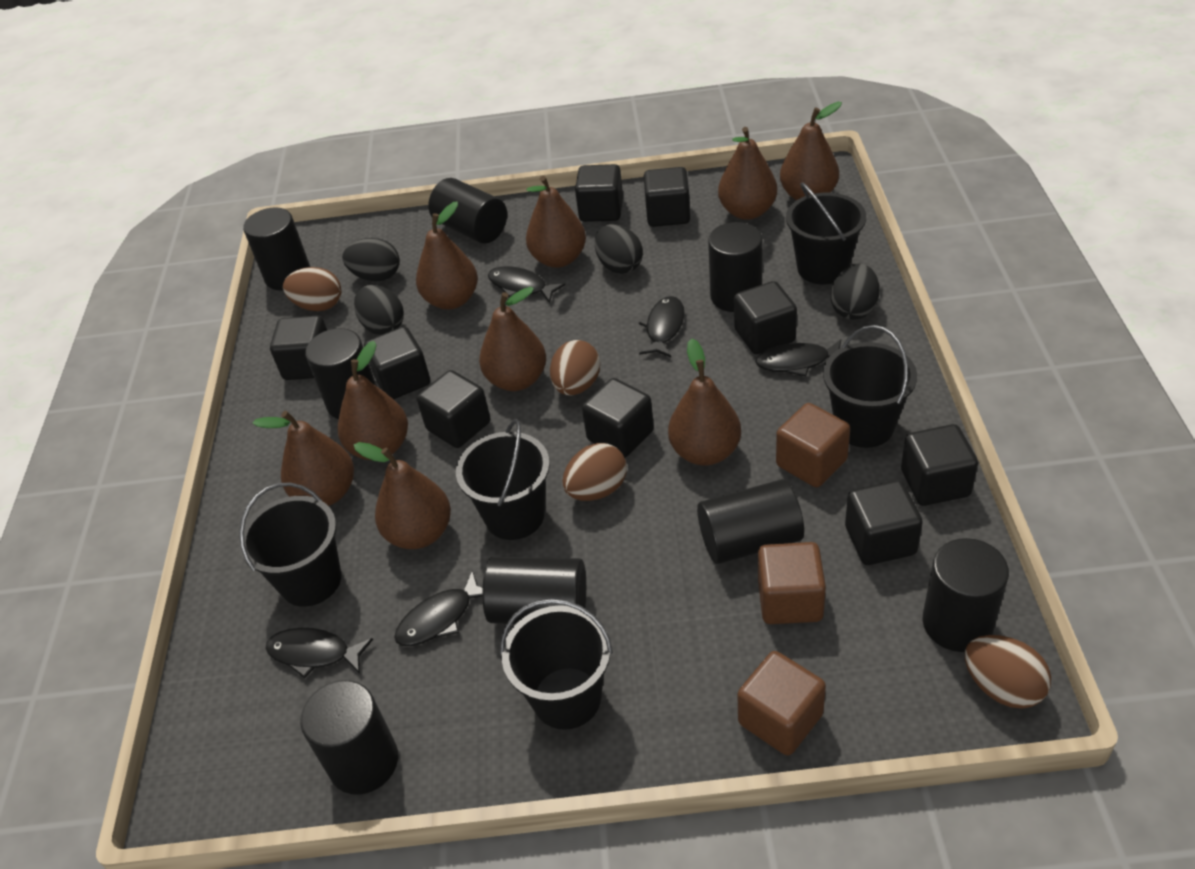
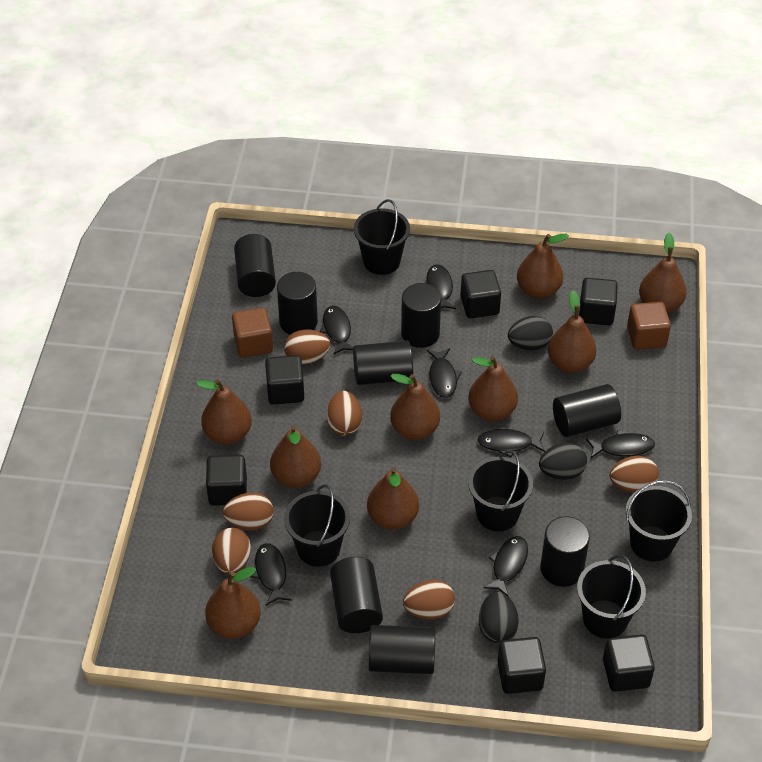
black cube: 9 -> 6
black egg: 4 -> 3
black fish: 5 -> 7
brown cube: 3 -> 2
brown egg: 4 -> 6

